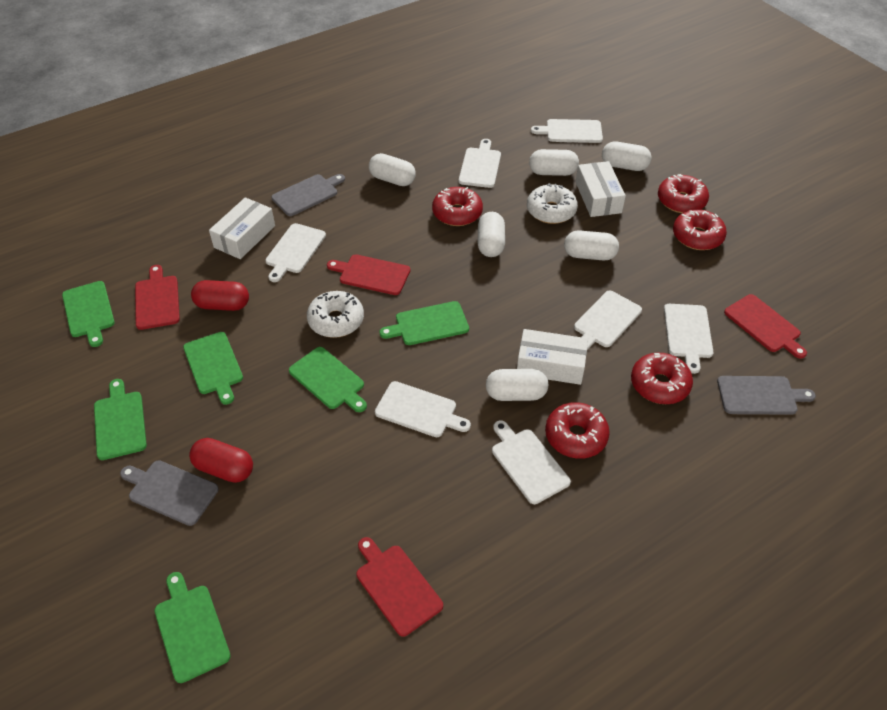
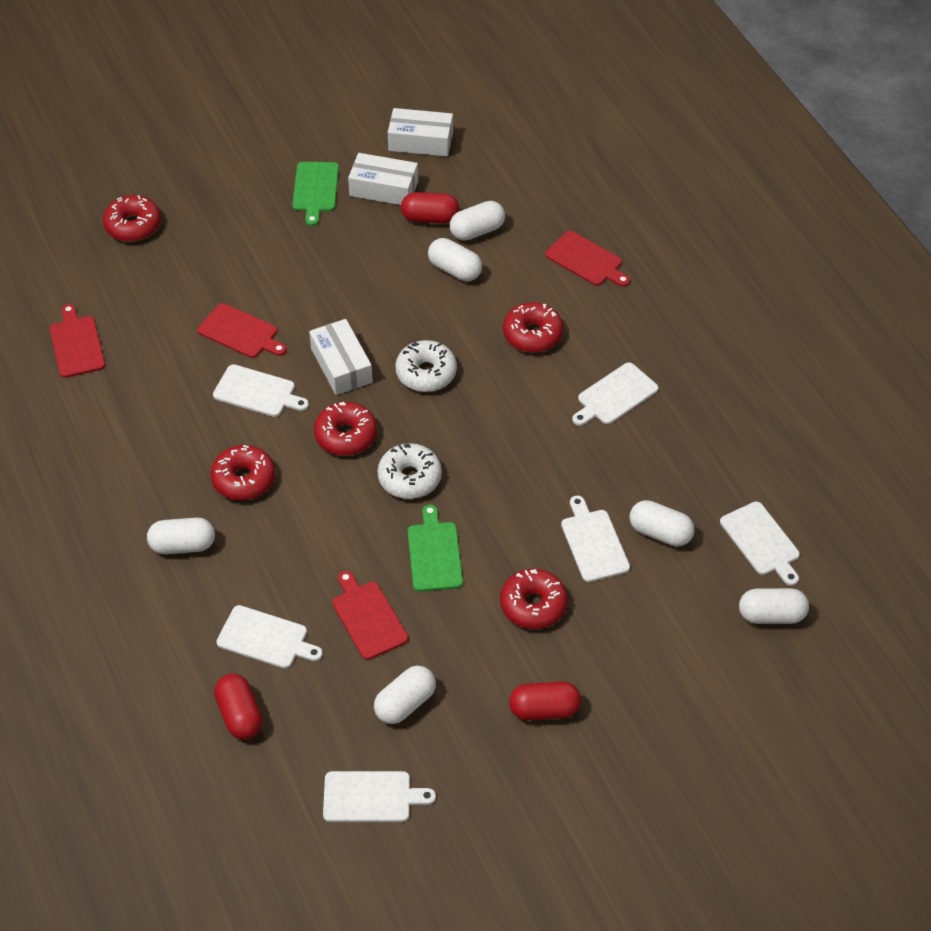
green cutting board: 6 -> 2
grey cutting board: 3 -> 0
red capsule: 2 -> 3
white cutting board: 7 -> 6

